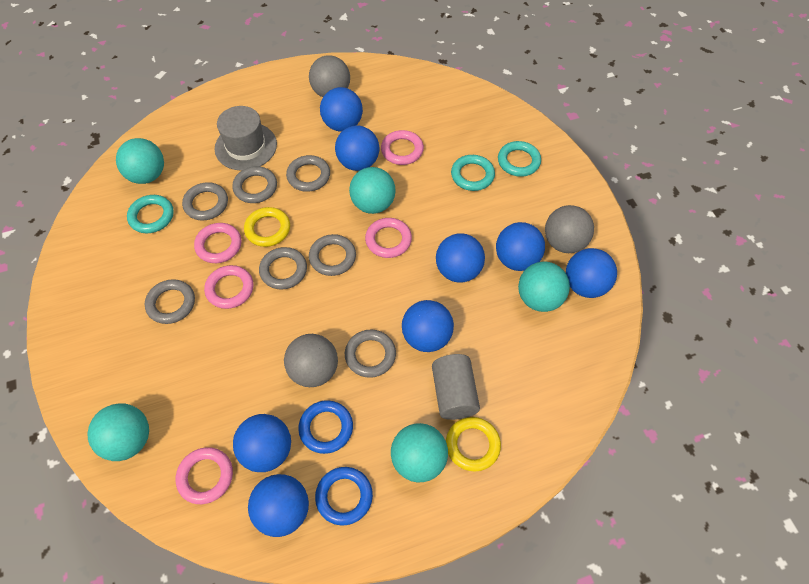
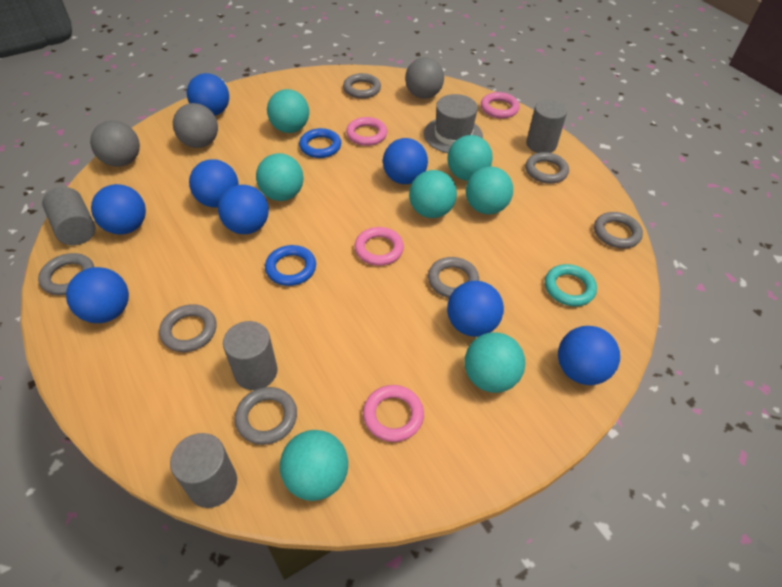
grey cylinder: 1 -> 4
pink ring: 5 -> 4
turquoise ball: 5 -> 7
turquoise ring: 3 -> 1
yellow ring: 2 -> 0

